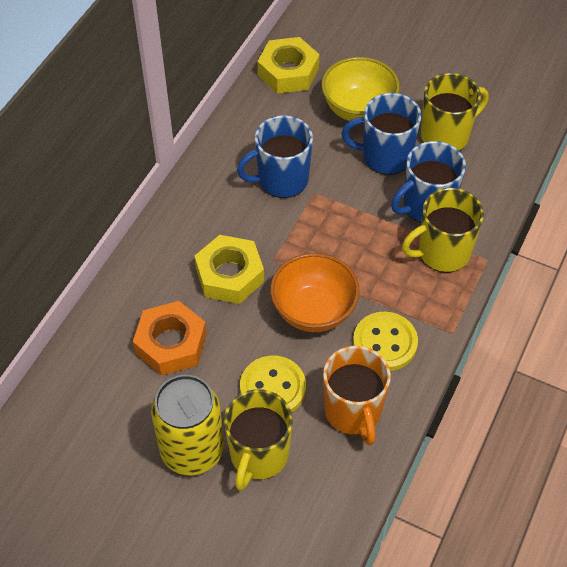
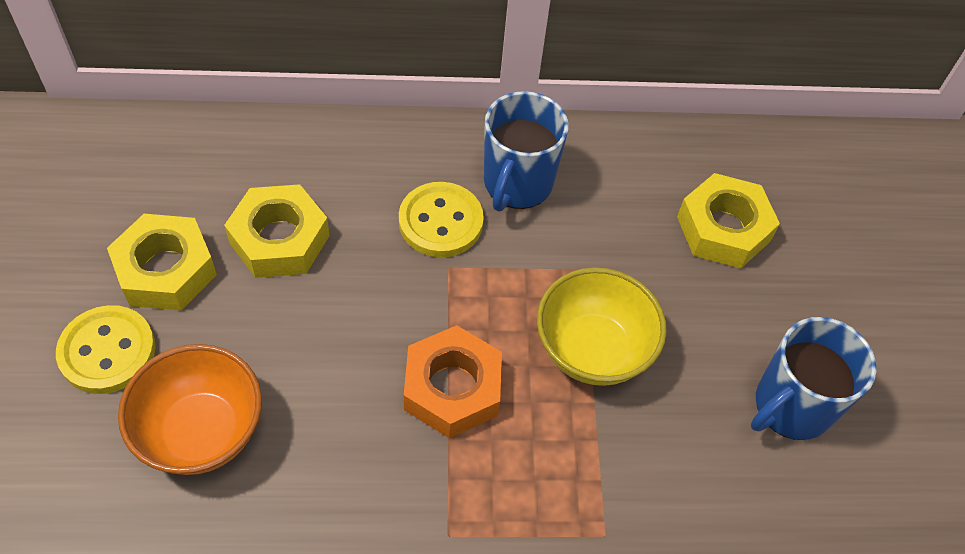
blue mug: 3 -> 2
orange mug: 1 -> 0
yellow can: 1 -> 0
yellow mug: 3 -> 0
yellow nut: 2 -> 3

